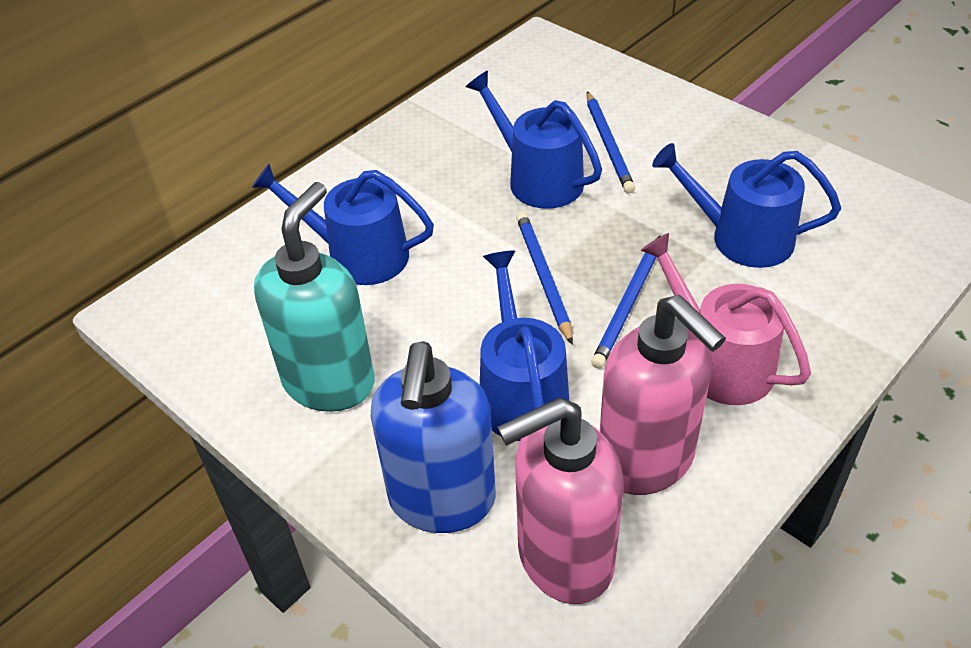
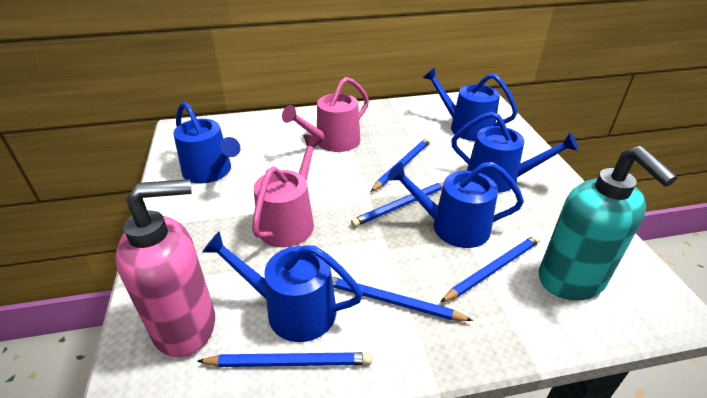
blue pencil: 3 -> 5
blue soap dispenser: 1 -> 0
blue watering can: 4 -> 5
pink soap dispenser: 2 -> 1
pink watering can: 1 -> 2

